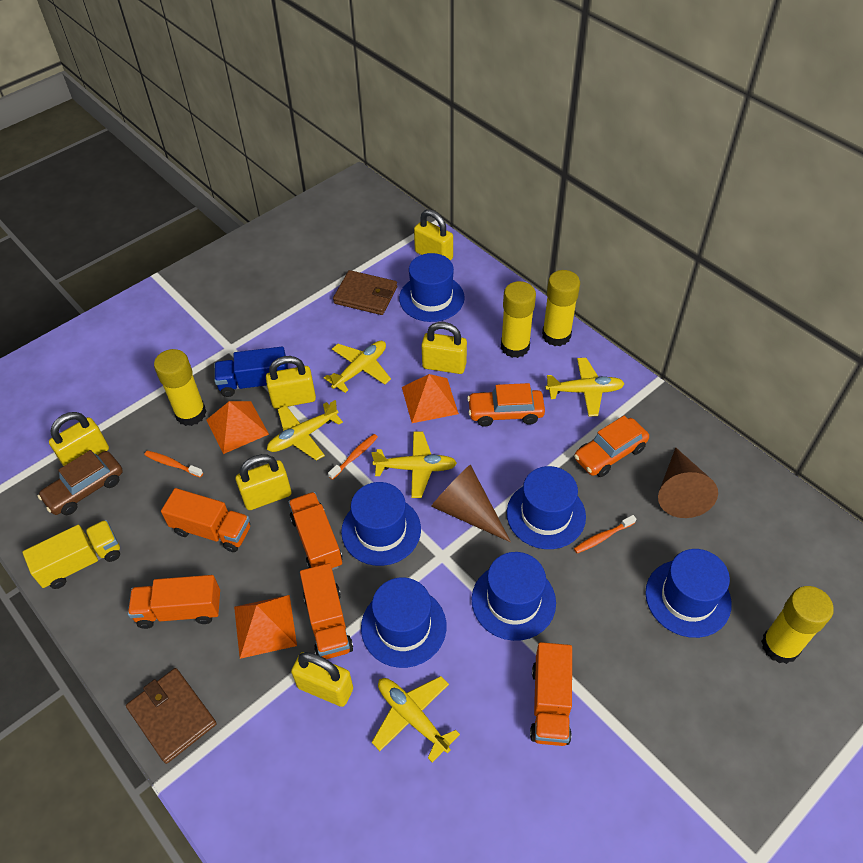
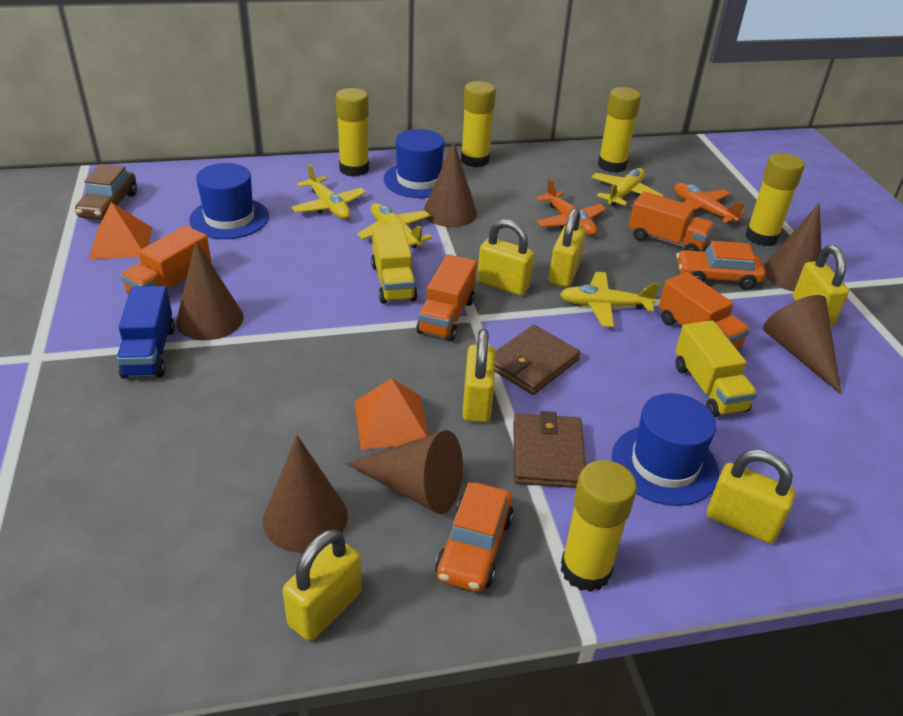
blue hat: 6 -> 3
brown cone: 2 -> 6
orange plane: 0 -> 2
orange pyramid: 3 -> 2
orange toothbrush: 3 -> 0
orange truck: 5 -> 4
yellow glue stick: 4 -> 5
yellow plane: 5 -> 4
yellow truck: 1 -> 2

